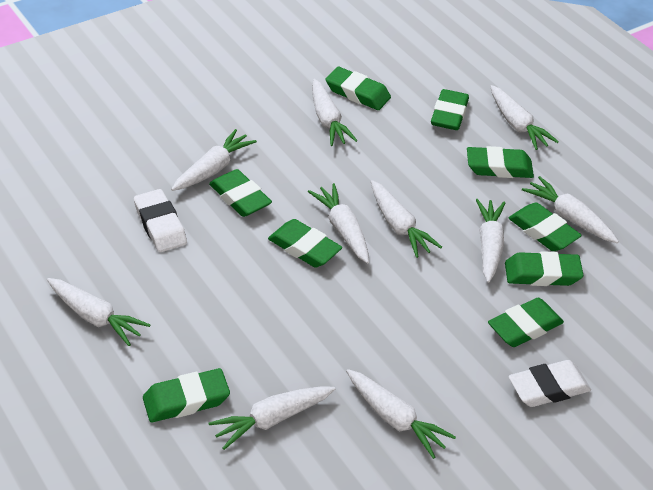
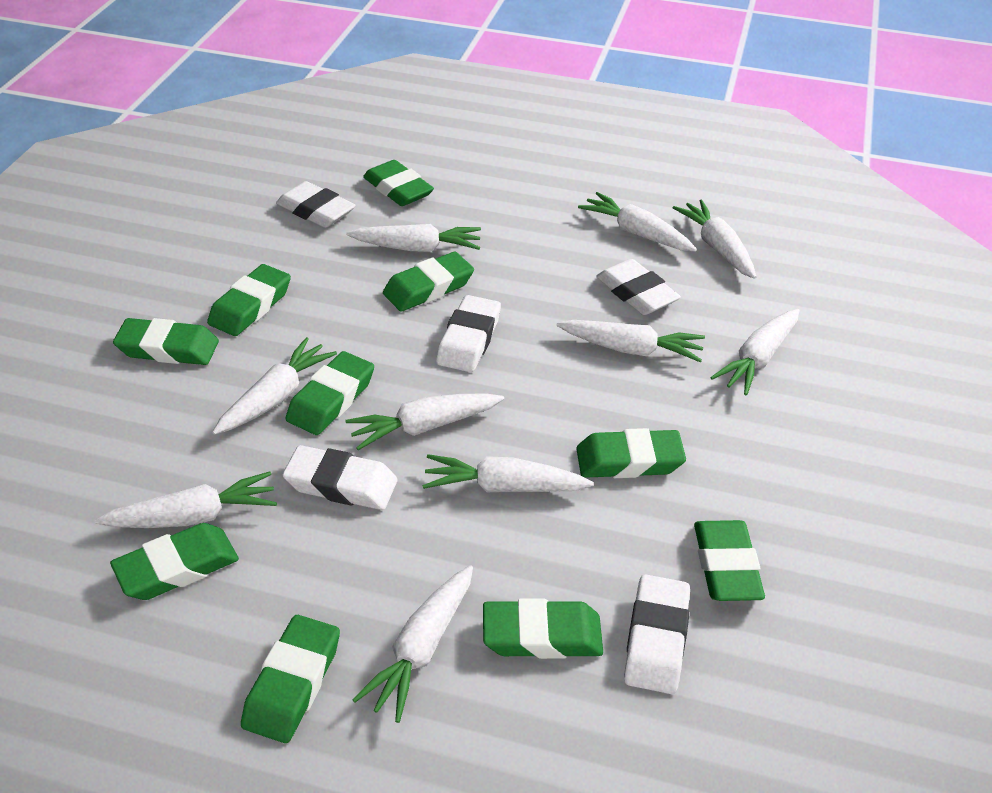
green eraser: 9 -> 10
white eraser: 2 -> 5

